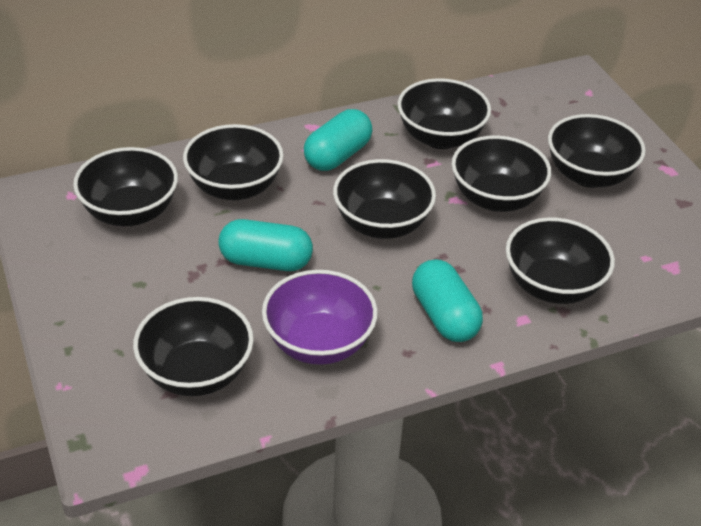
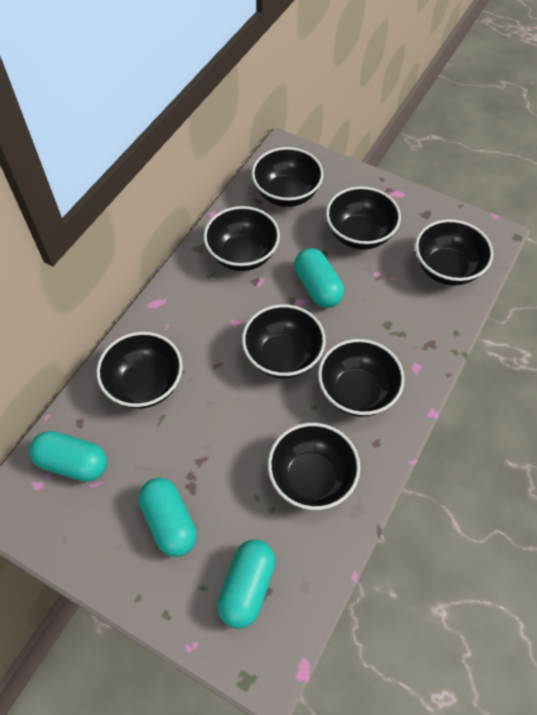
purple bowl: 1 -> 0
turquoise capsule: 3 -> 4

